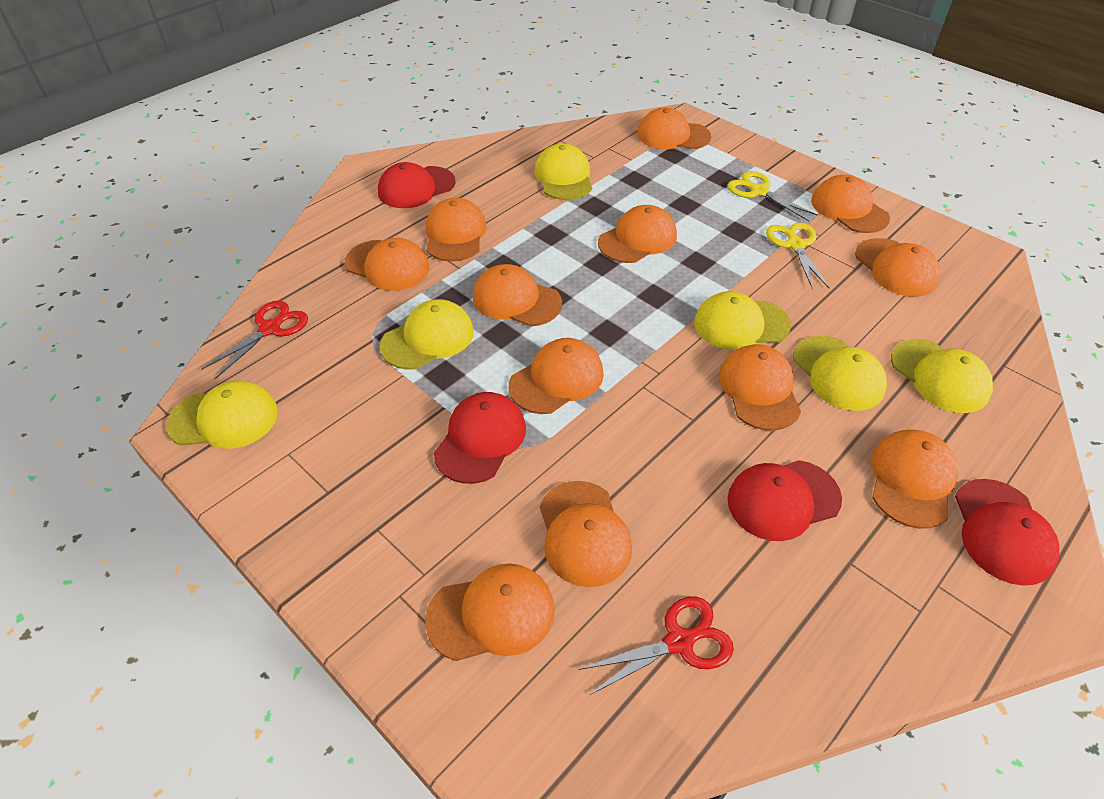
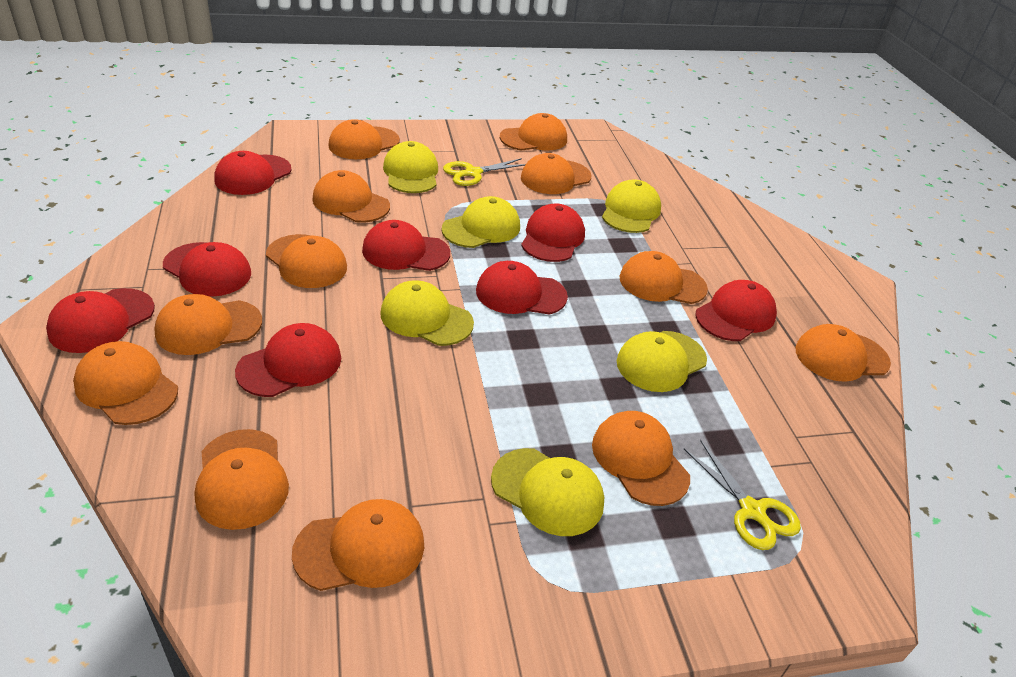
red cap: 4 -> 8
red scissors: 2 -> 0

